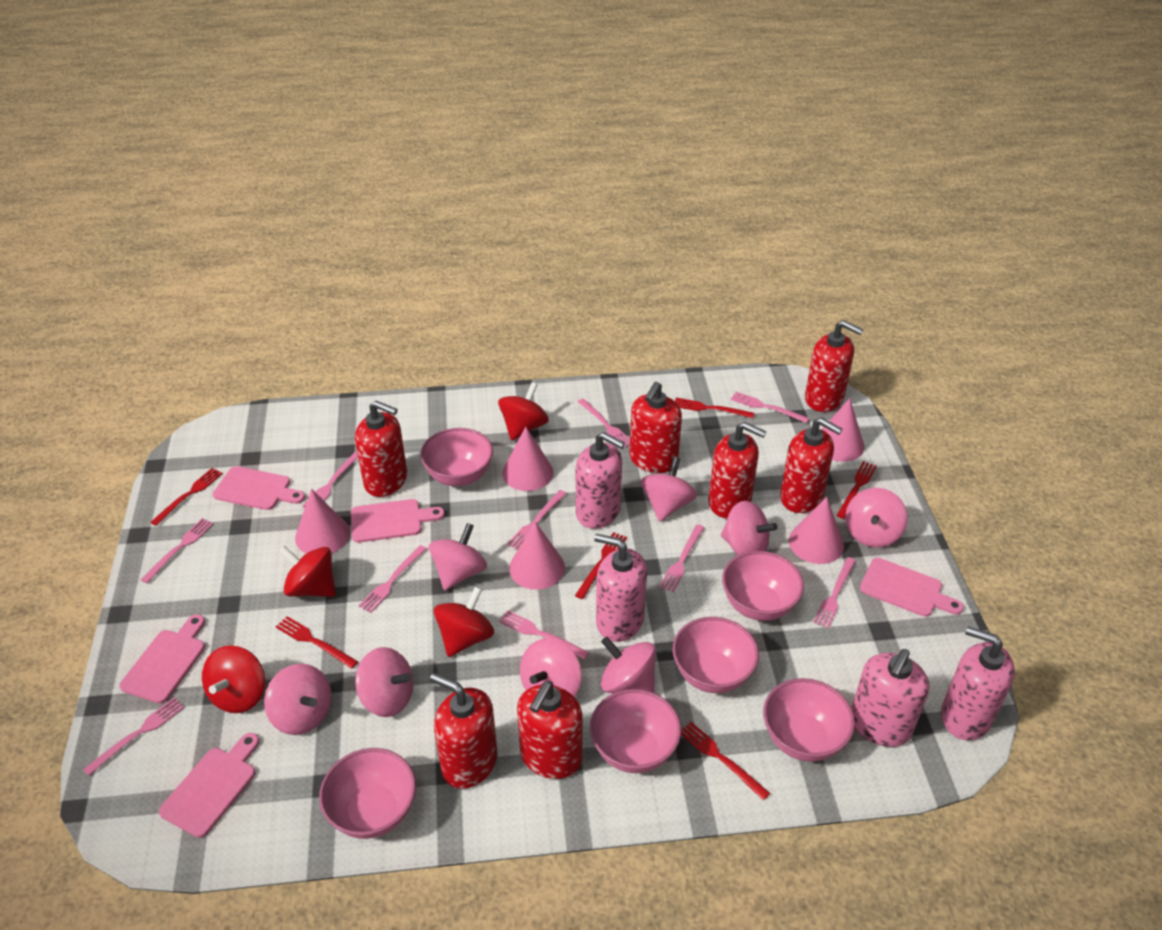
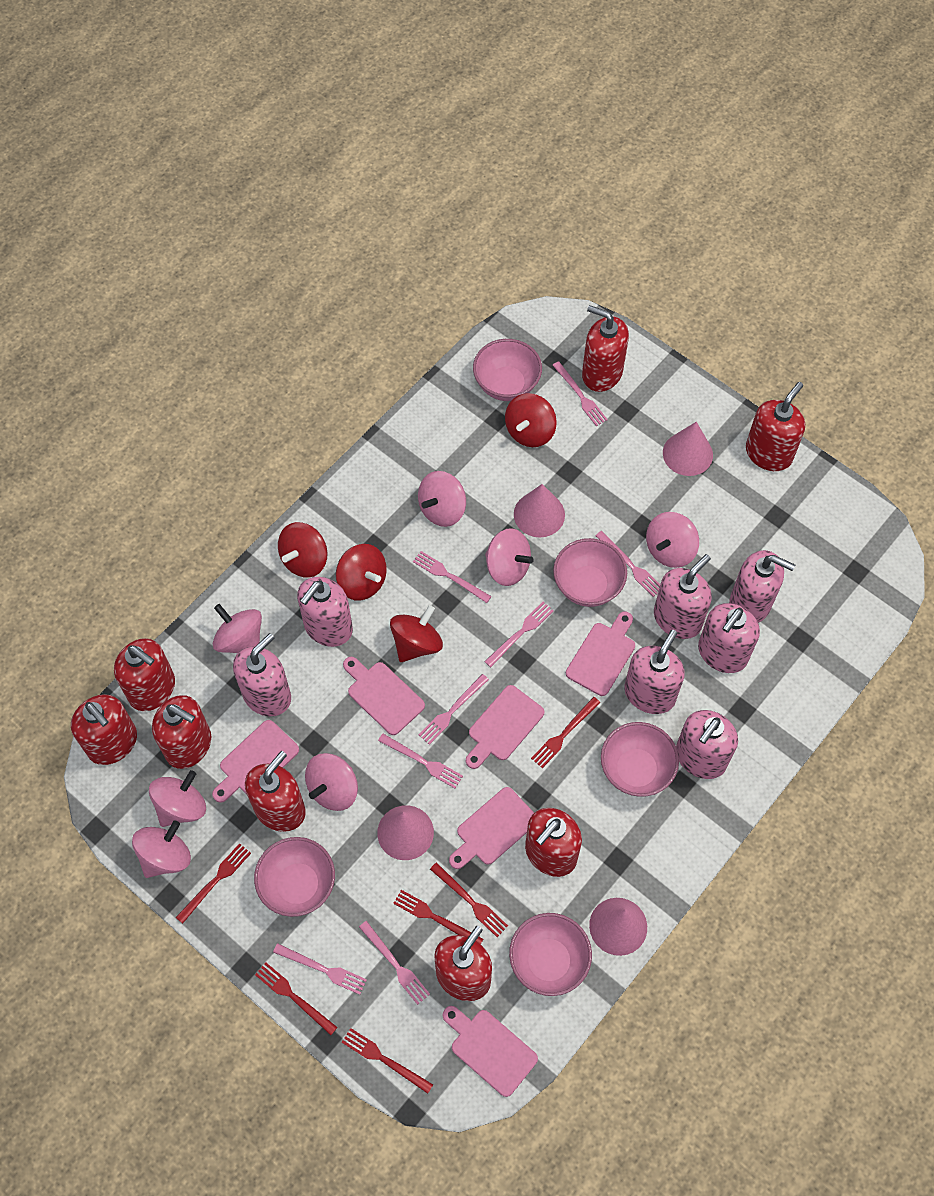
pink bowl: 6 -> 5
pink cone: 5 -> 4
pink cutting board: 5 -> 6
pink fork: 10 -> 8
pink soap dispenser: 4 -> 7
pink spinning top: 8 -> 7
red soap dispenser: 7 -> 8

